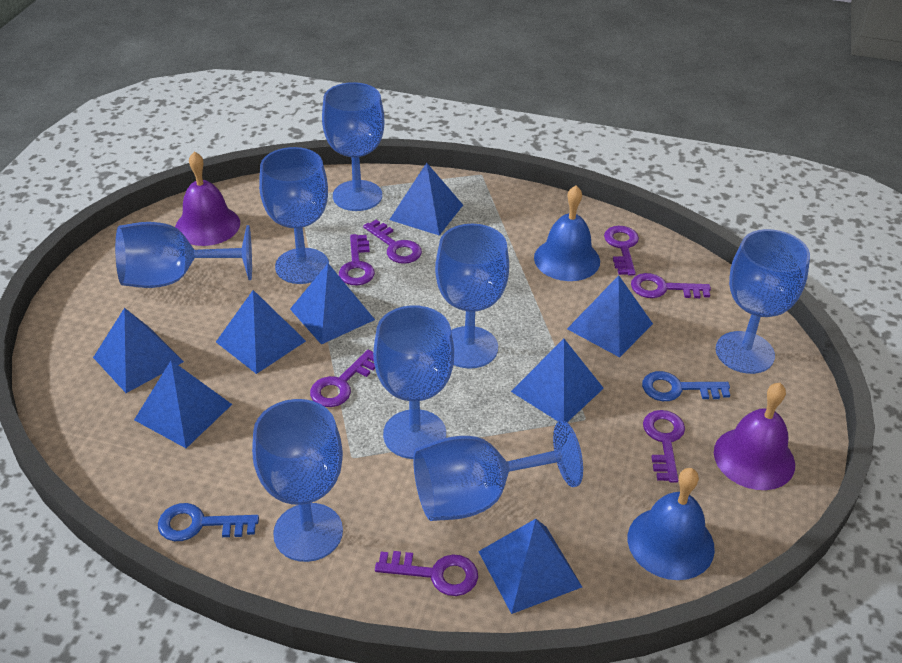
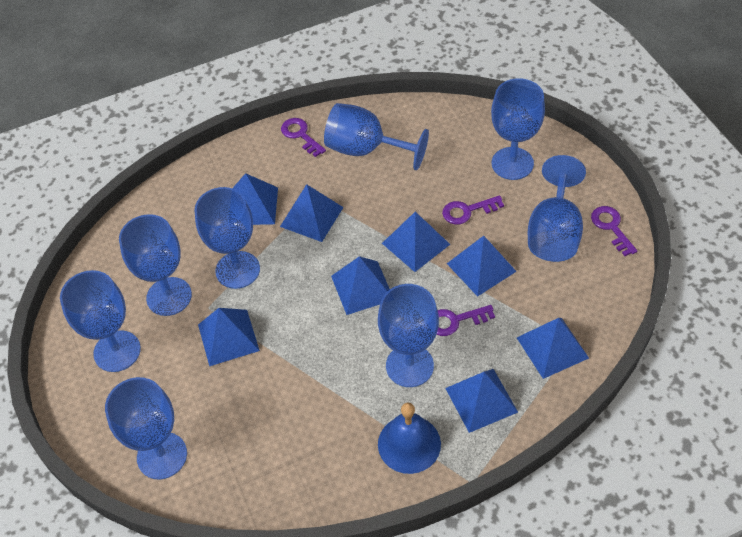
blue bell: 2 -> 1
blue key: 2 -> 0
purple bell: 2 -> 0
purple key: 7 -> 4

